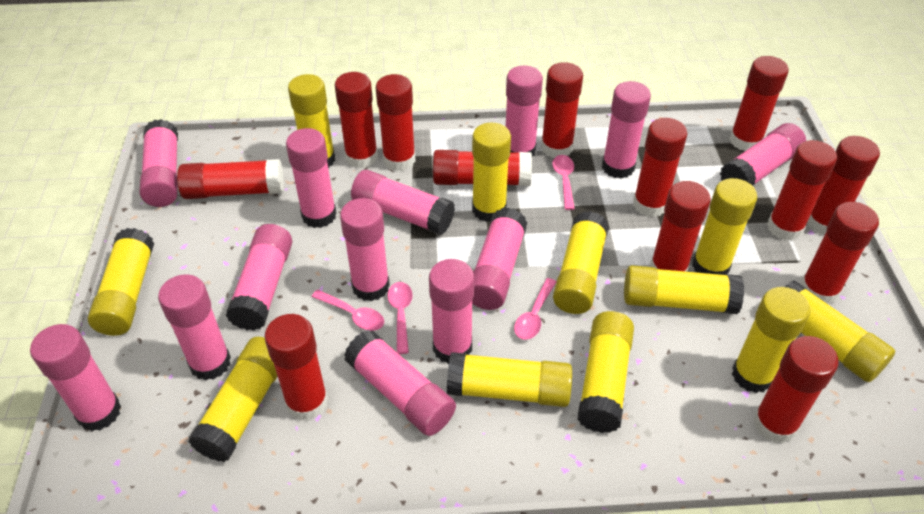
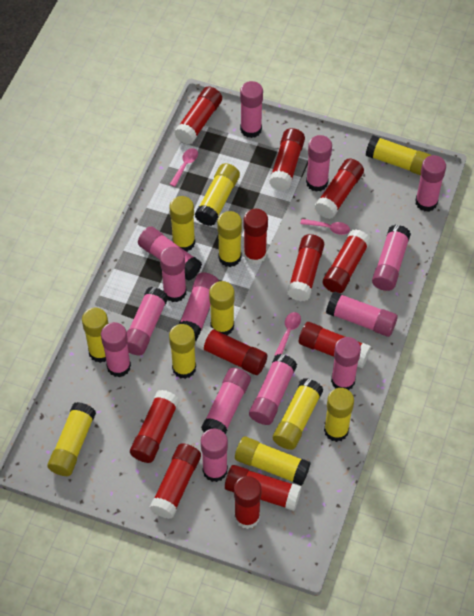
pink glue stick: 13 -> 14
pink spoon: 4 -> 3
red glue stick: 13 -> 12

